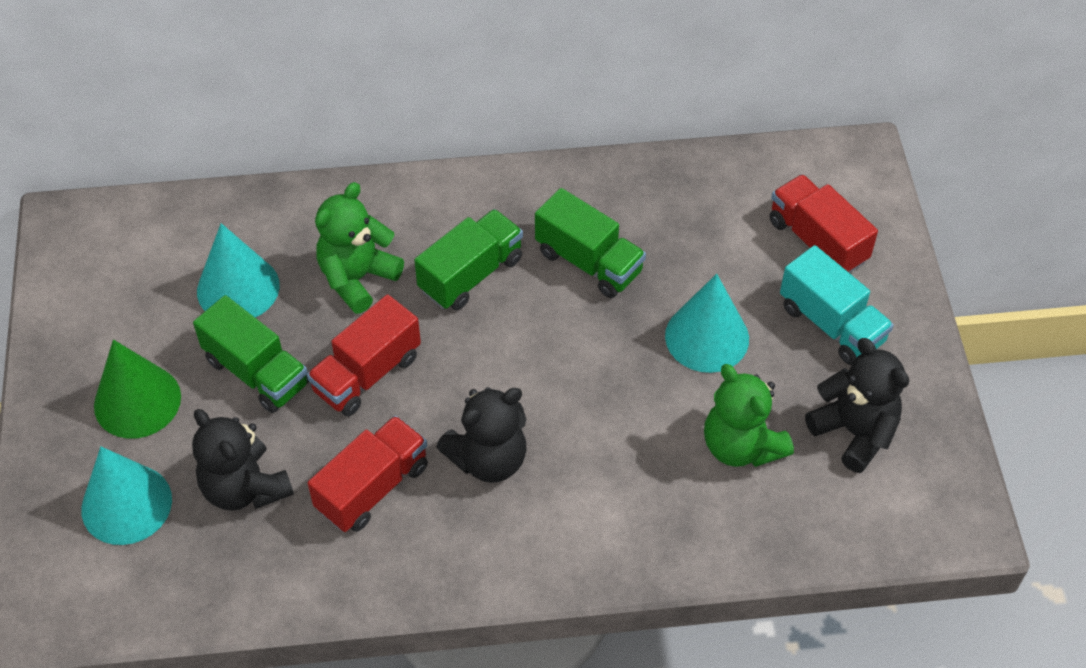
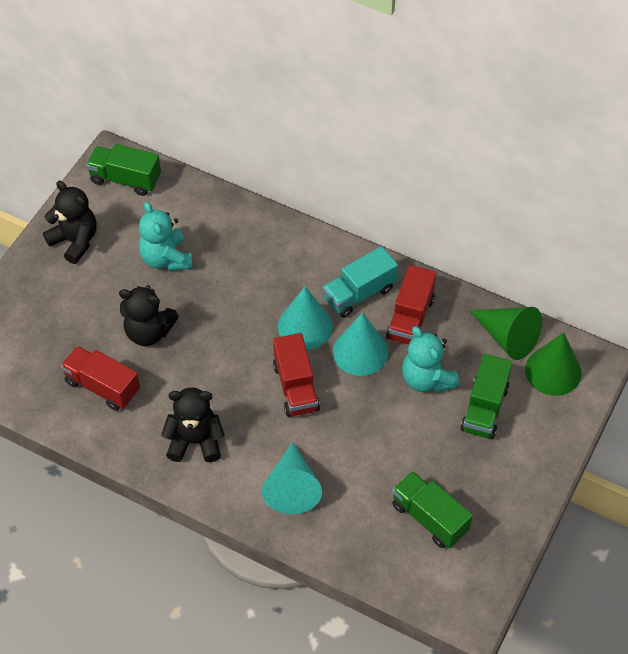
green cone: 1 -> 2
green teddy bear: 2 -> 0
turquoise teddy bear: 0 -> 2

